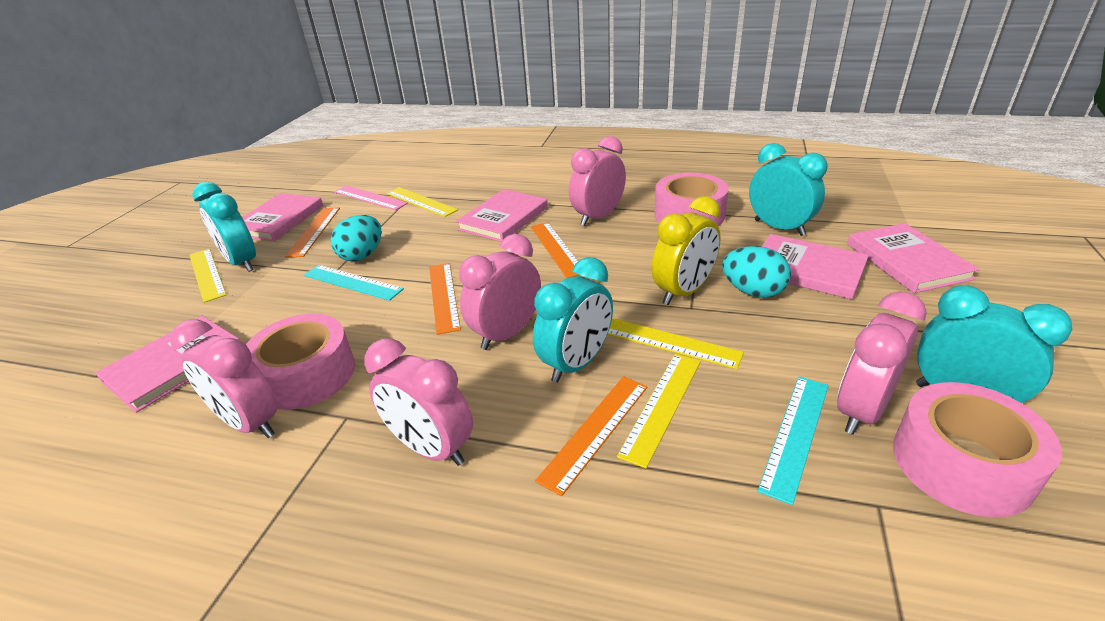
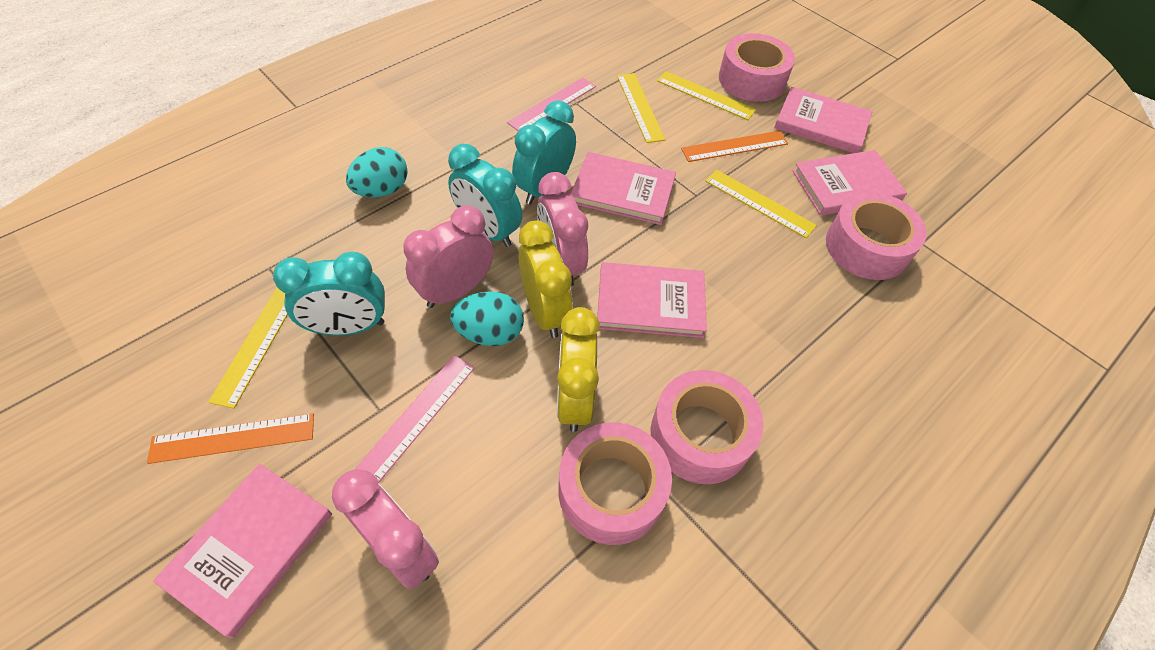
orange ruler: 4 -> 2
pink clock: 5 -> 3
pink ruler: 1 -> 2
pink tape: 3 -> 4
turquoise clock: 4 -> 3
turquoise ruler: 2 -> 0
yellow clock: 1 -> 2

